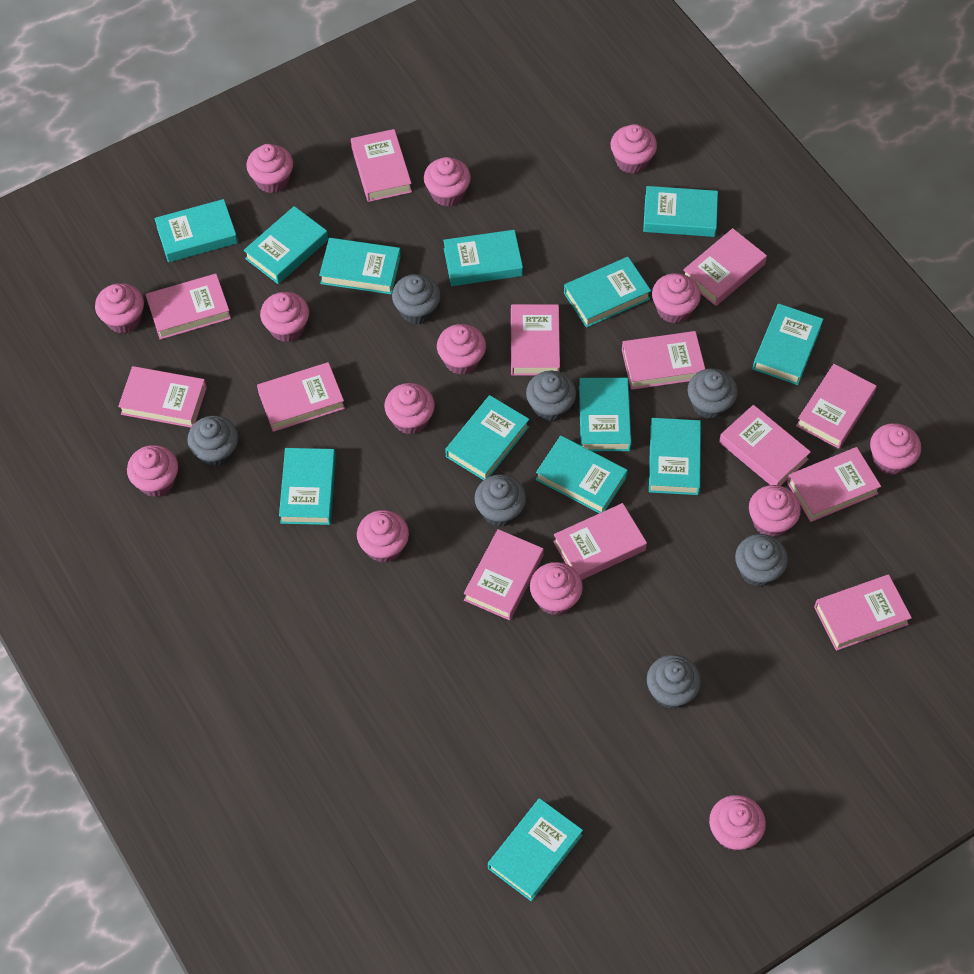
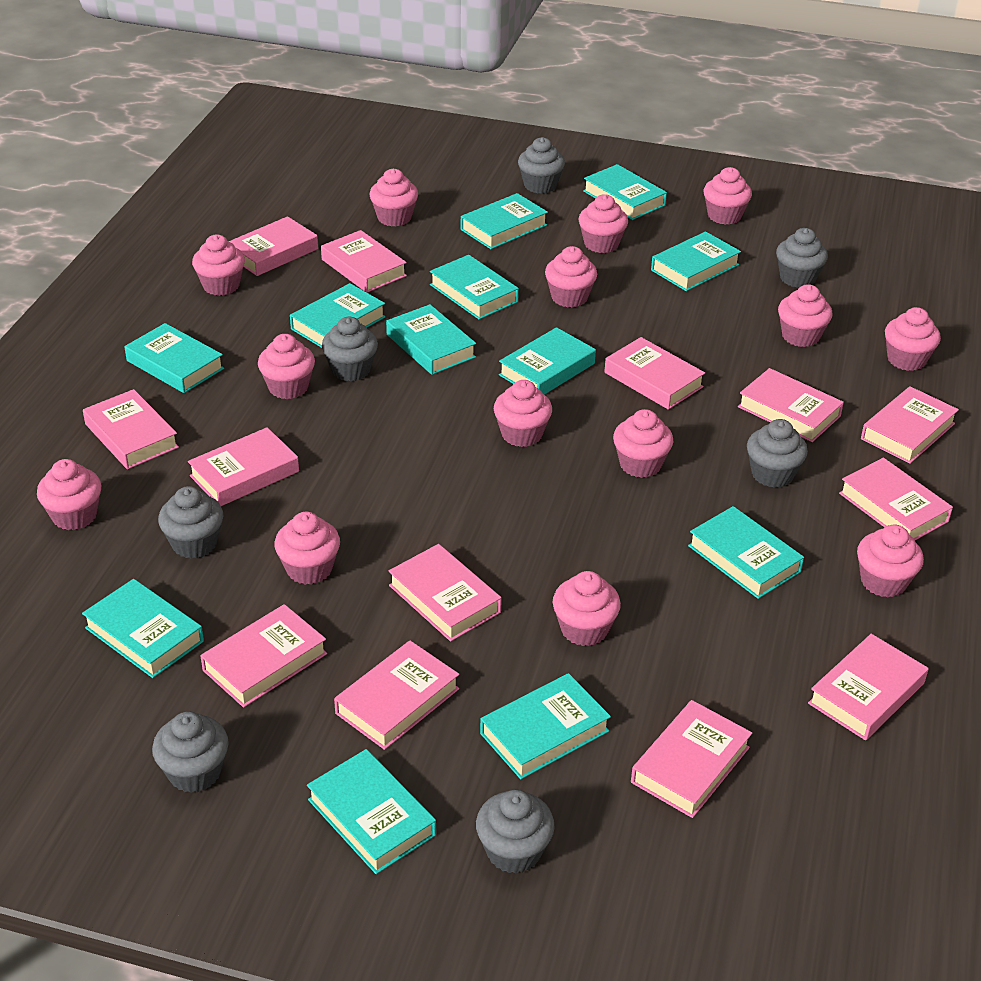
turquoise book: 13 -> 12

